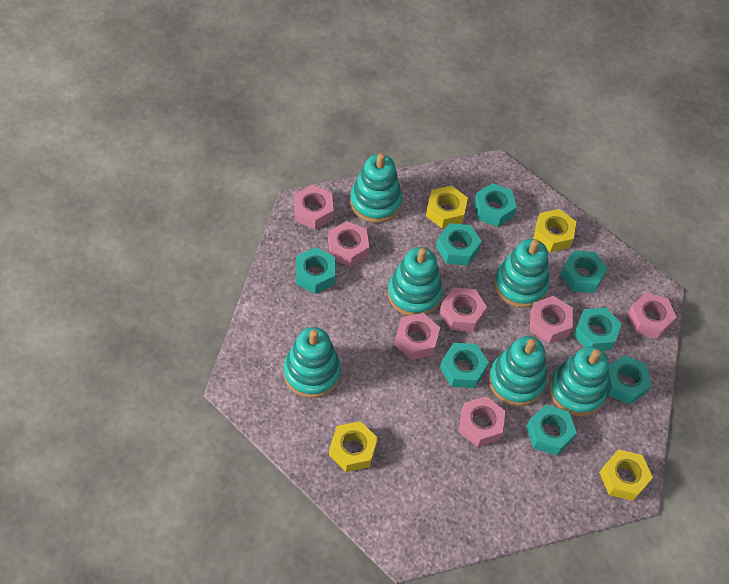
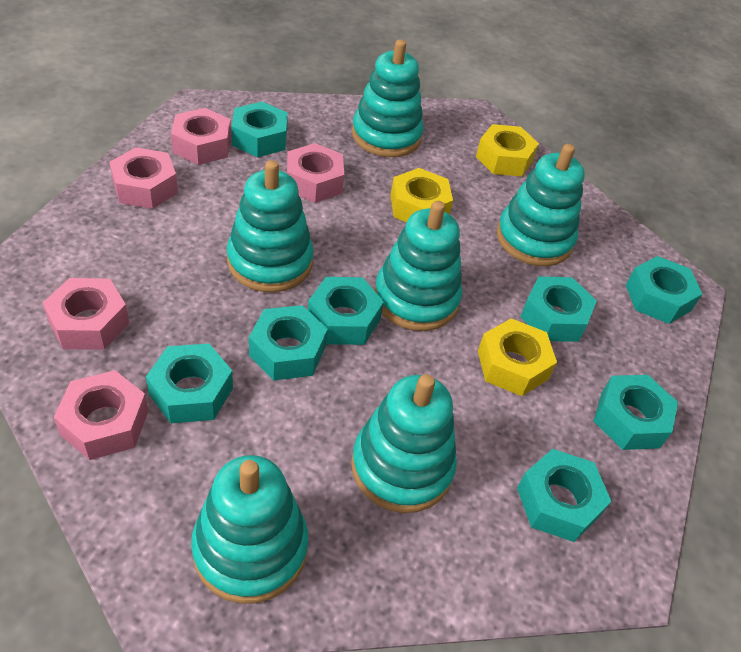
pink nut: 7 -> 5
yellow nut: 4 -> 3

